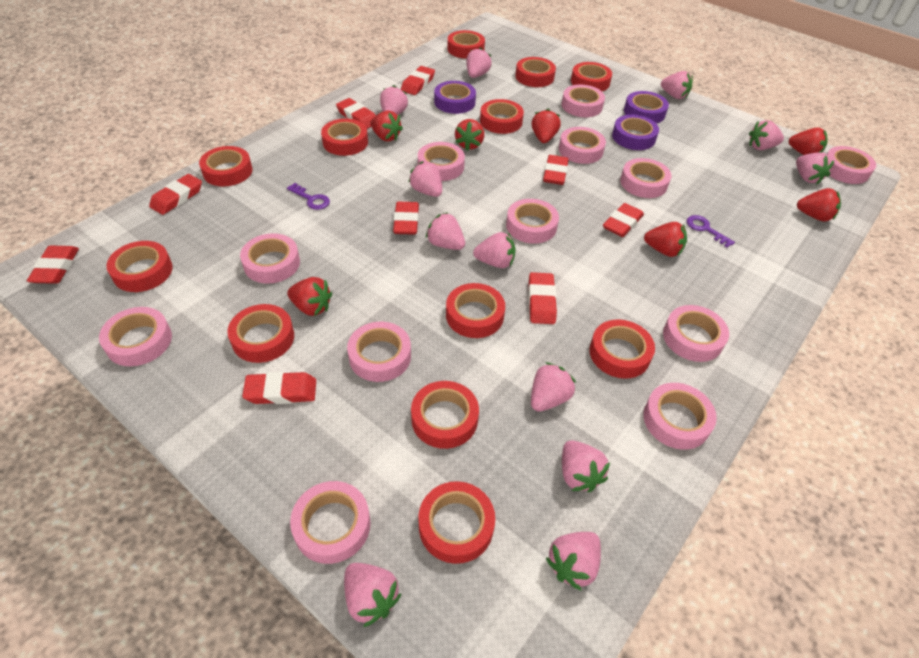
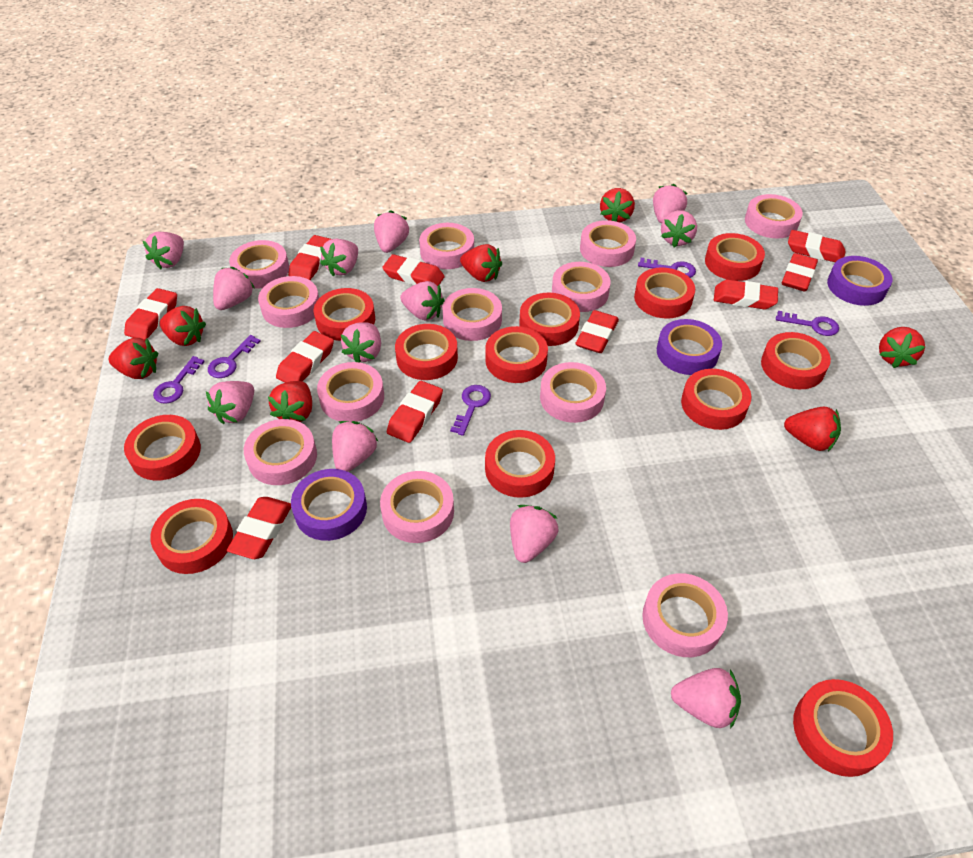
purple key: 2 -> 5
red eraser: 9 -> 10

